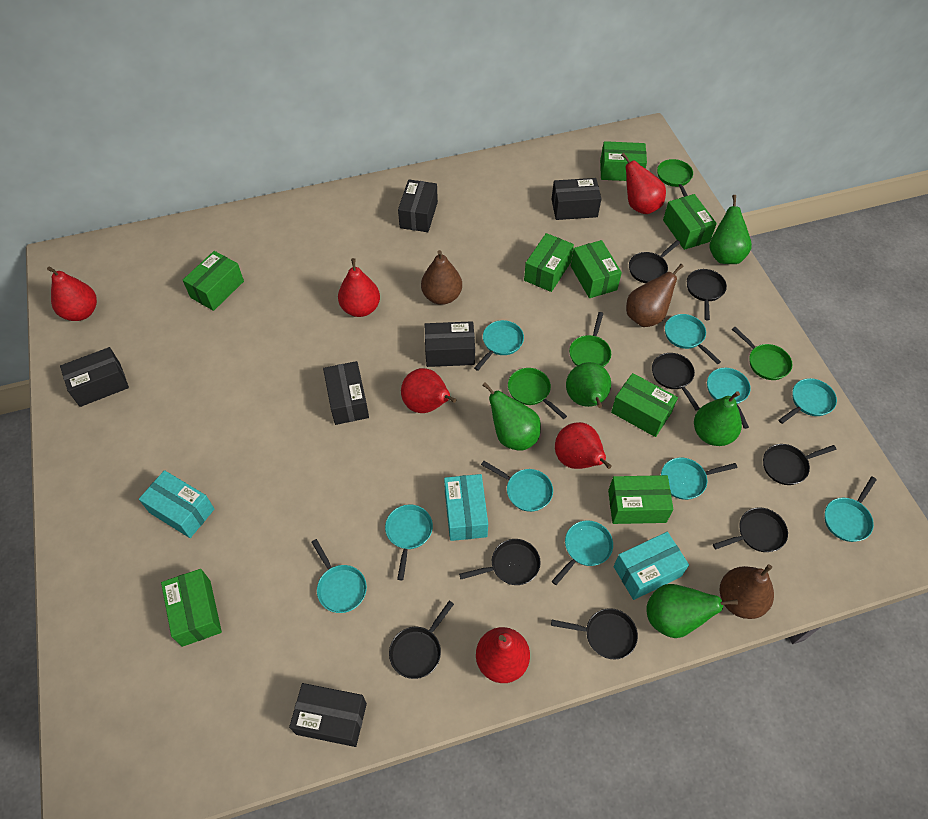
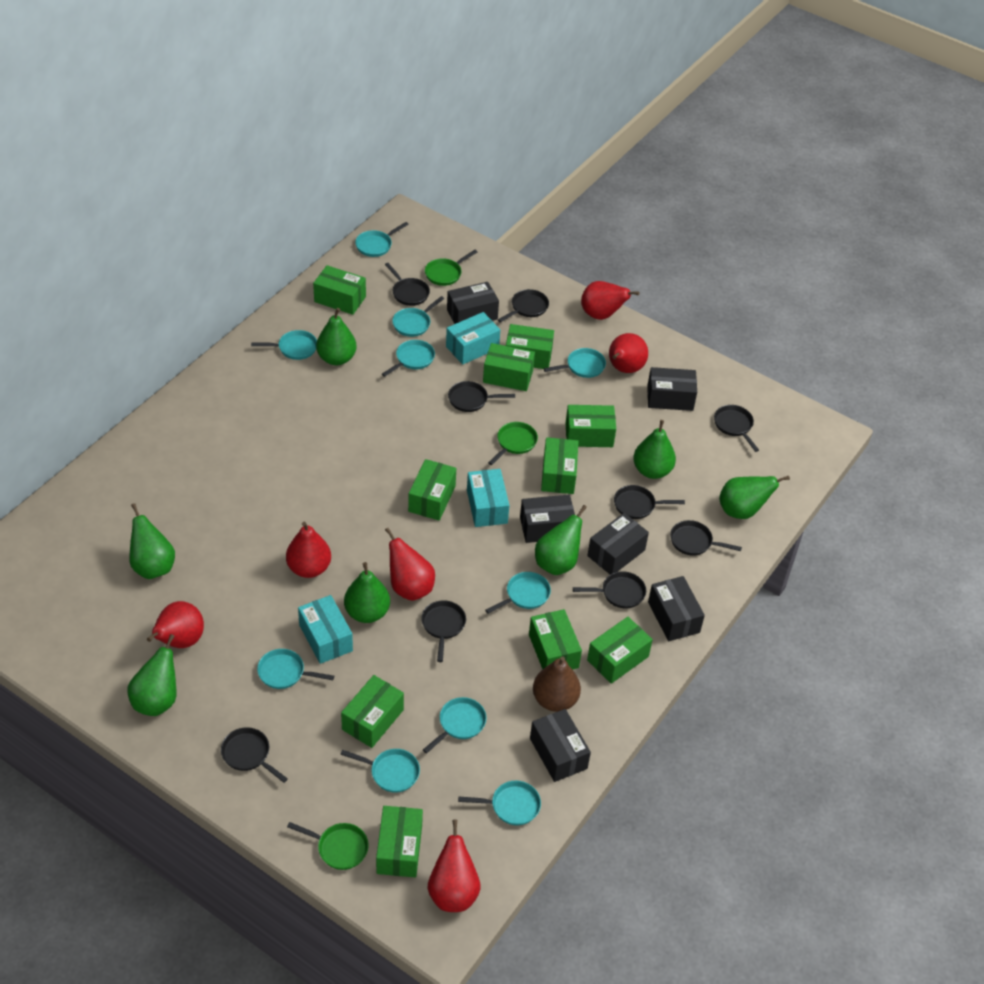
black pan: 8 -> 9
brown pear: 3 -> 1
green box: 8 -> 10
green pan: 4 -> 3
green pear: 5 -> 7

